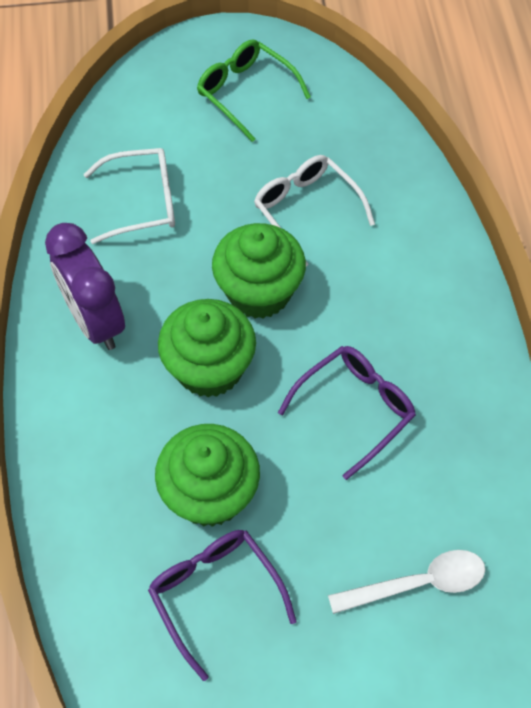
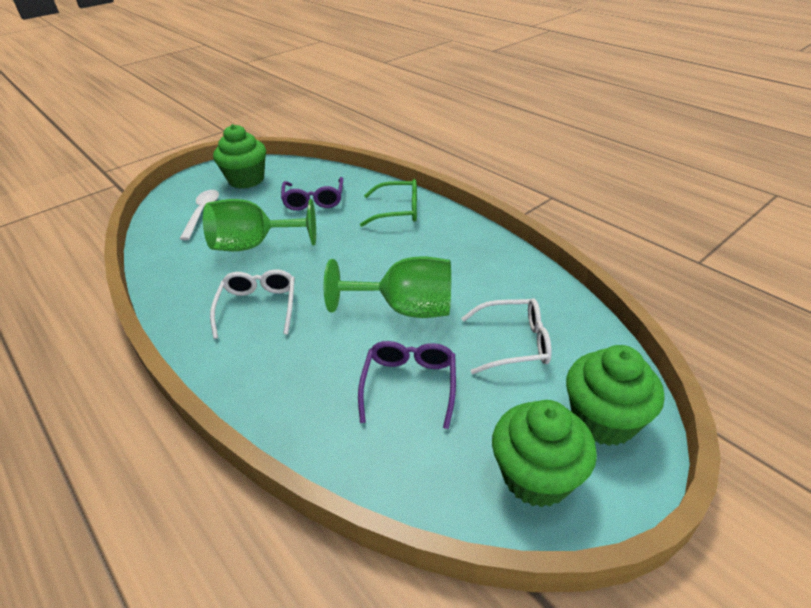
green goblet: 0 -> 2
purple clock: 1 -> 0

